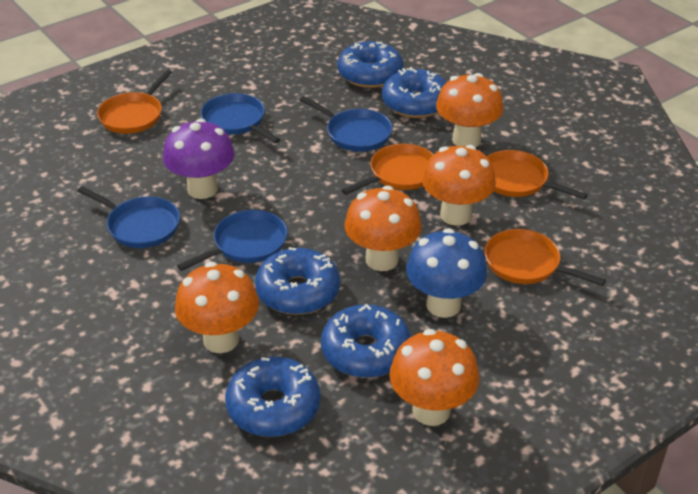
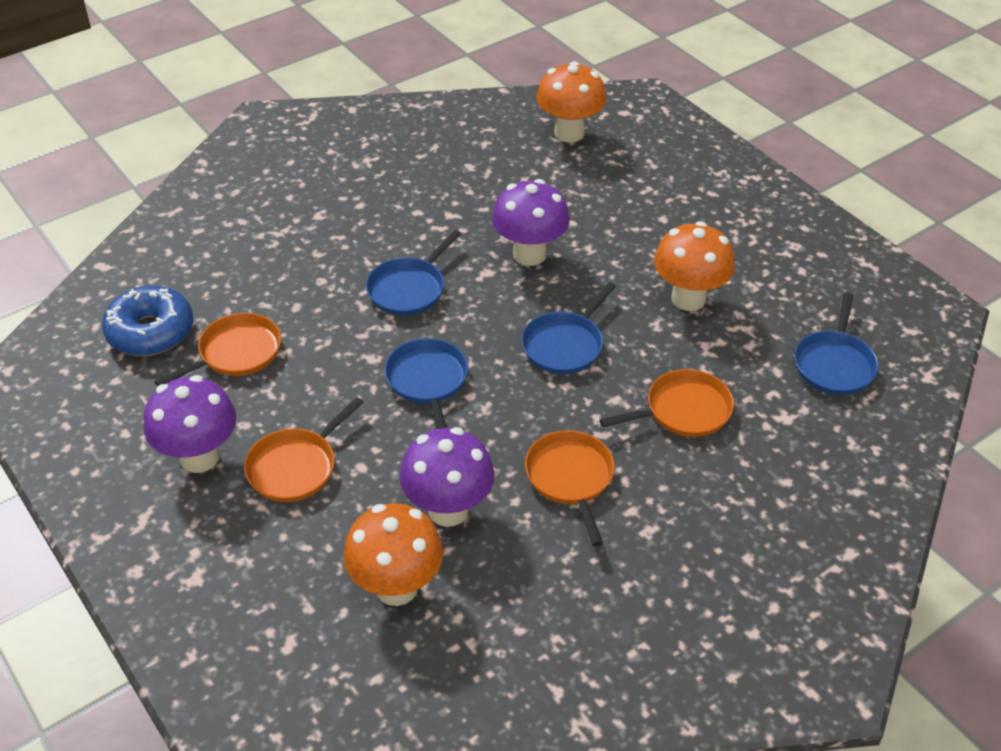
blue donut: 5 -> 1
blue mushroom: 1 -> 0
orange mushroom: 5 -> 3
purple mushroom: 1 -> 3

